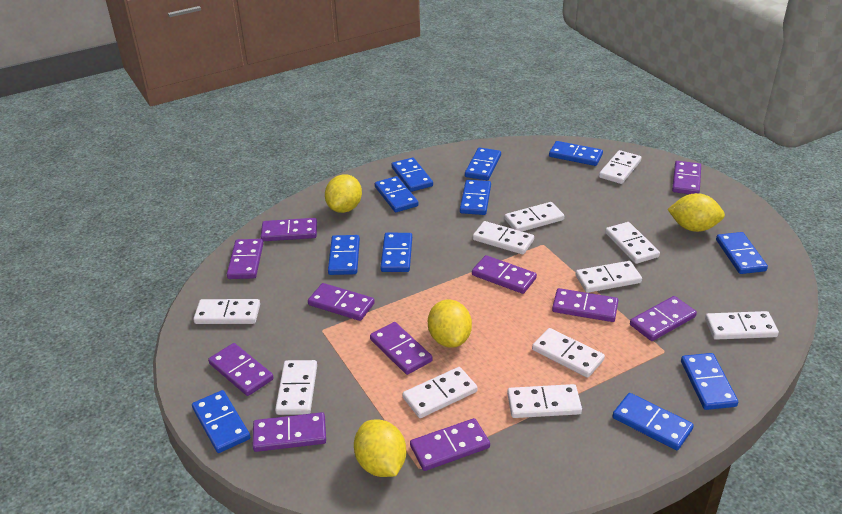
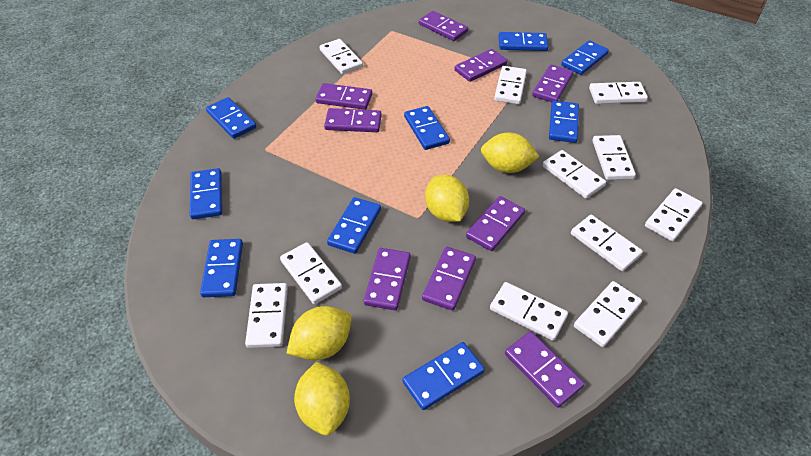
blue domino: 11 -> 9
purple domino: 11 -> 9

